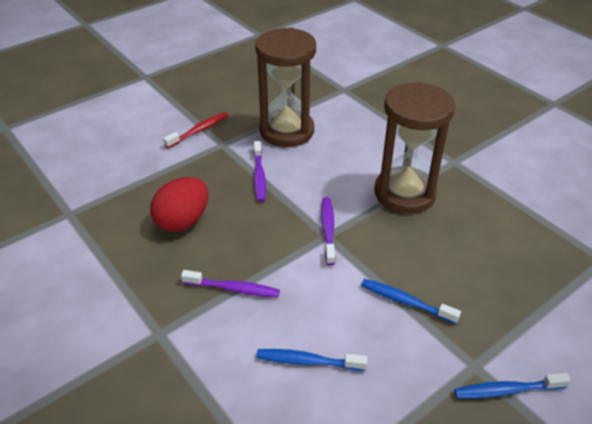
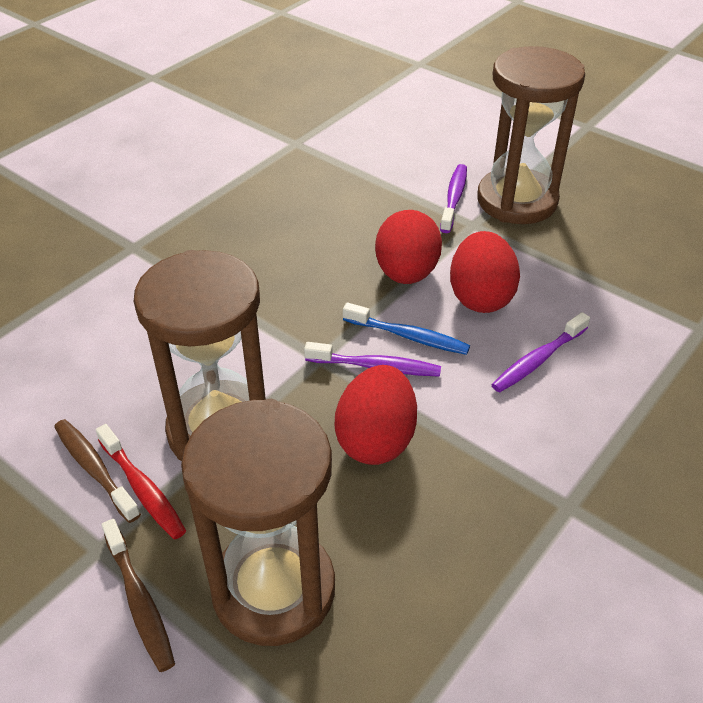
blue toothbrush: 3 -> 1
brown hourglass: 2 -> 3
brown toothbrush: 0 -> 2
red egg: 1 -> 3

